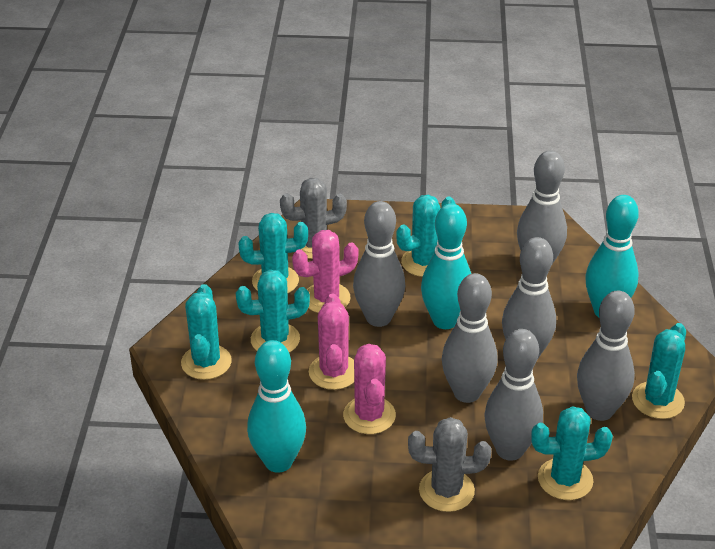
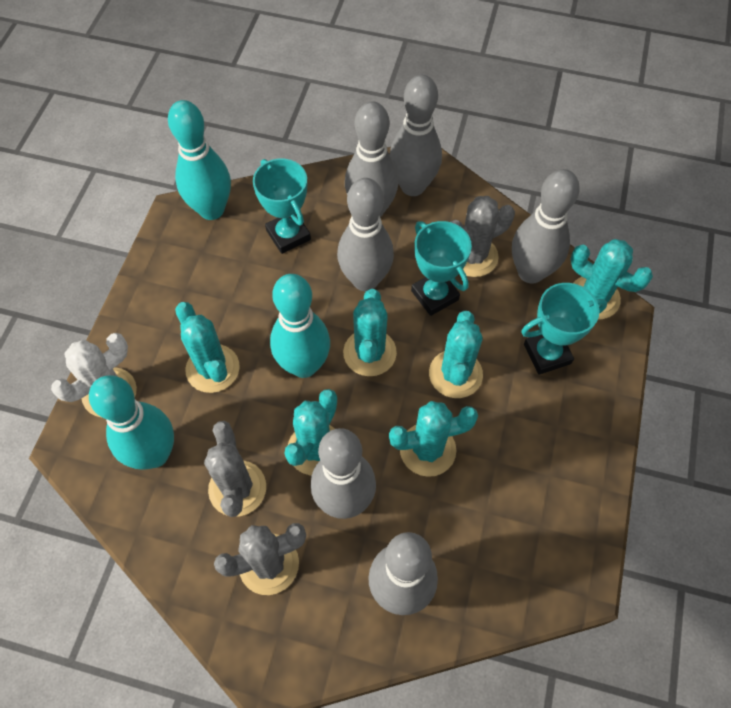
grey cactus: 2 -> 3
pink cactus: 3 -> 0
turquoise trophy: 0 -> 3
white cactus: 0 -> 1

